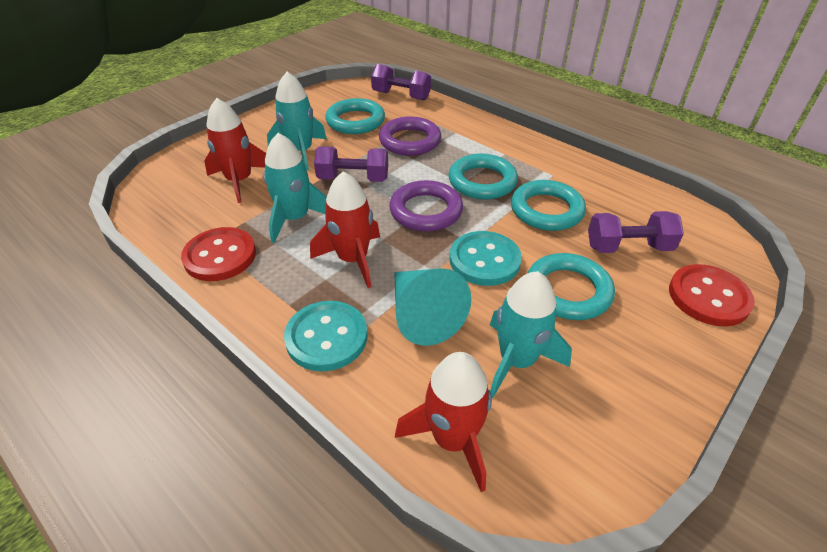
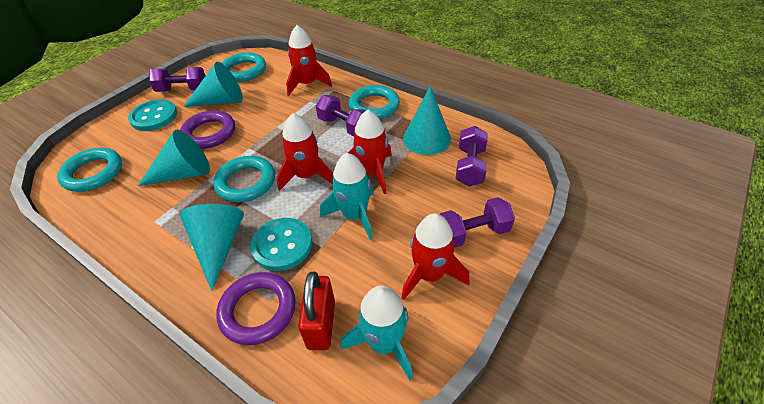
purple dumbbell: 3 -> 4
red button: 2 -> 0
red padlock: 0 -> 1
red rocket: 3 -> 4
turquoise cone: 1 -> 4
turquoise rocket: 3 -> 2

